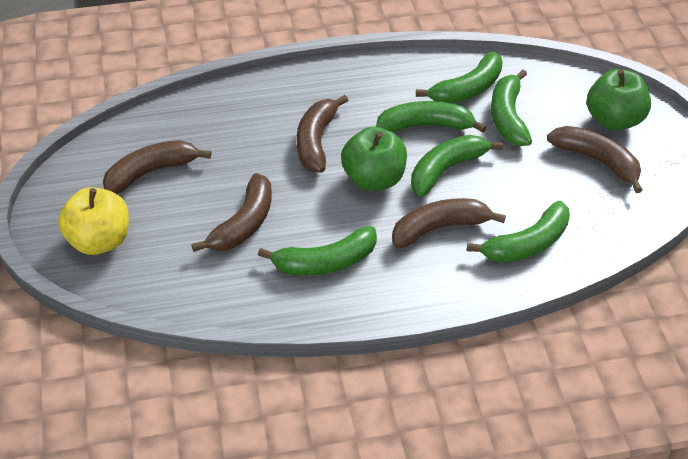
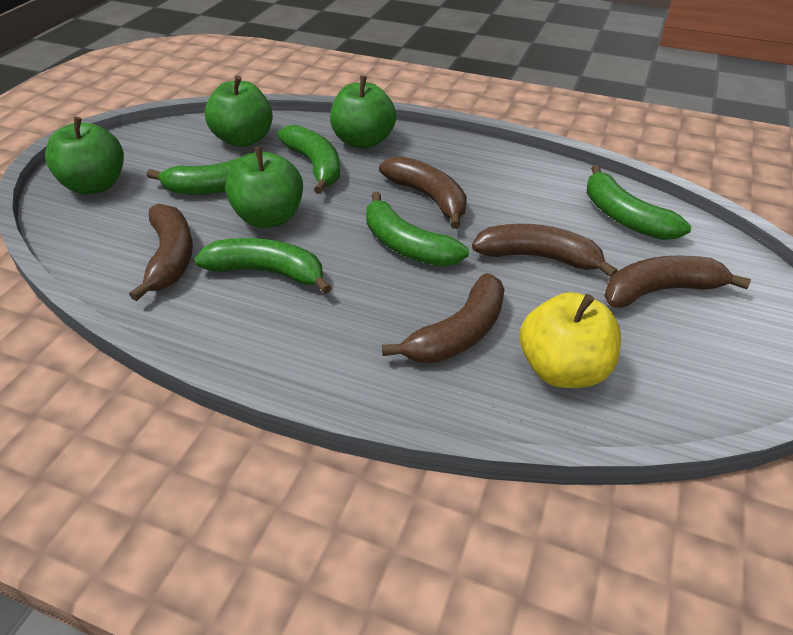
green apple: 2 -> 4
green banana: 6 -> 5

